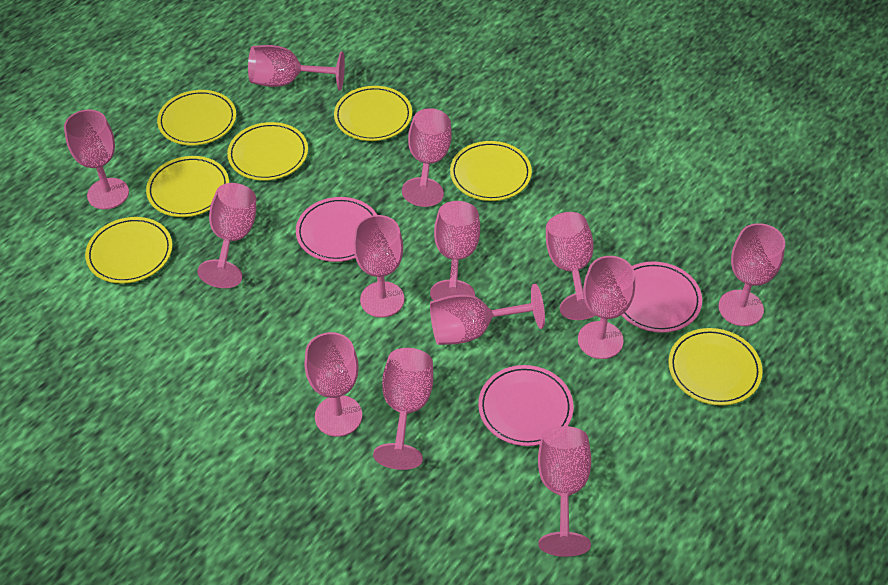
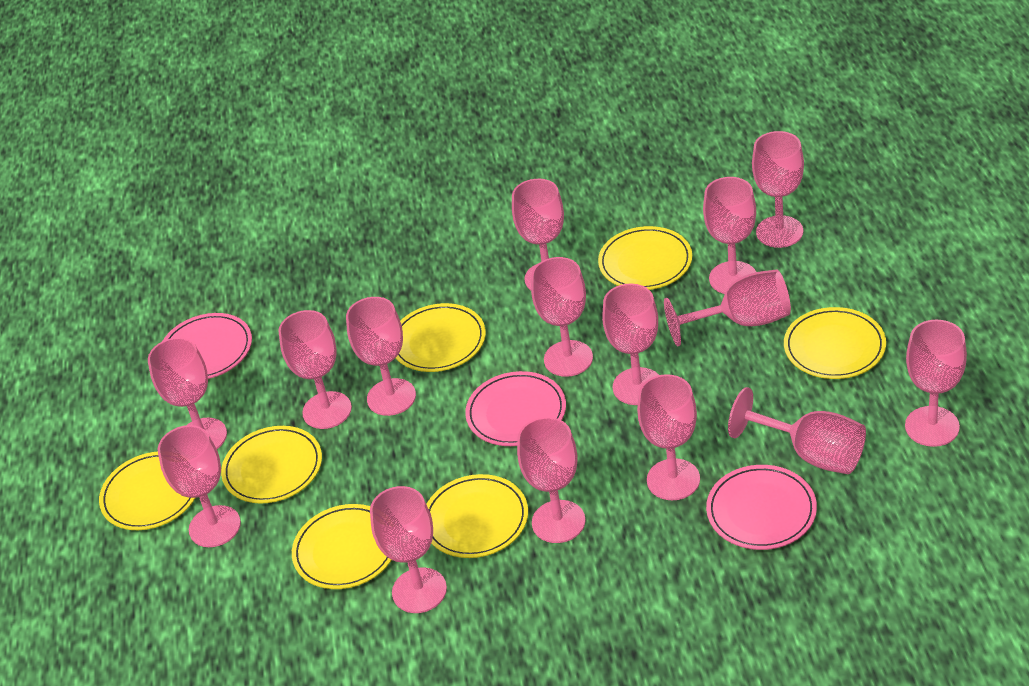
pink goblet: 13 -> 15

